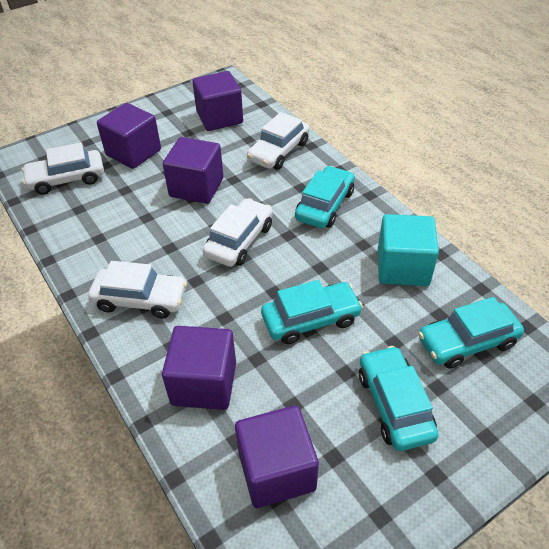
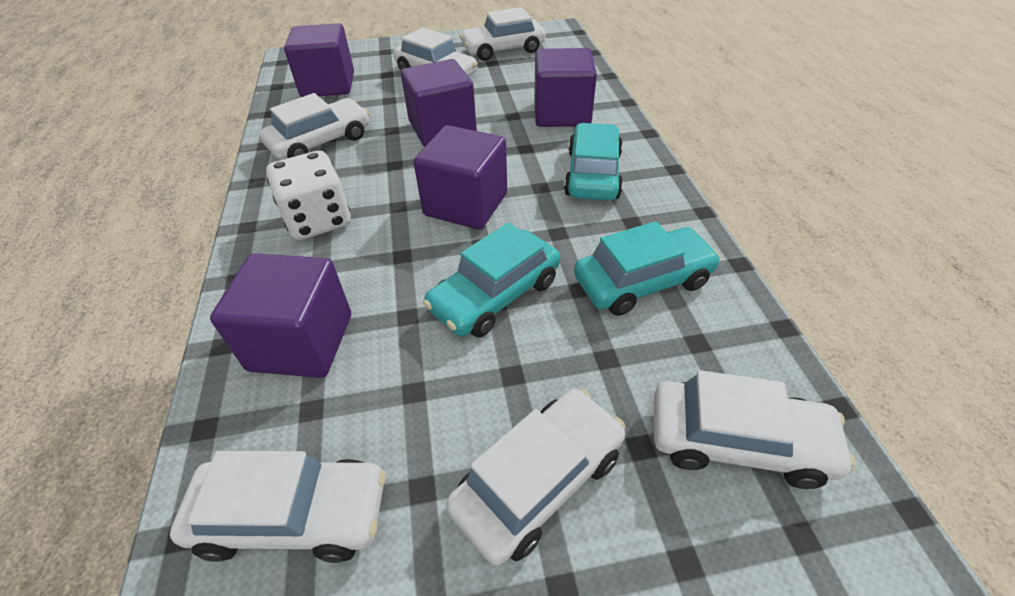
turquoise car: 4 -> 3
turquoise cube: 1 -> 0
white car: 4 -> 6
white dice: 0 -> 1

